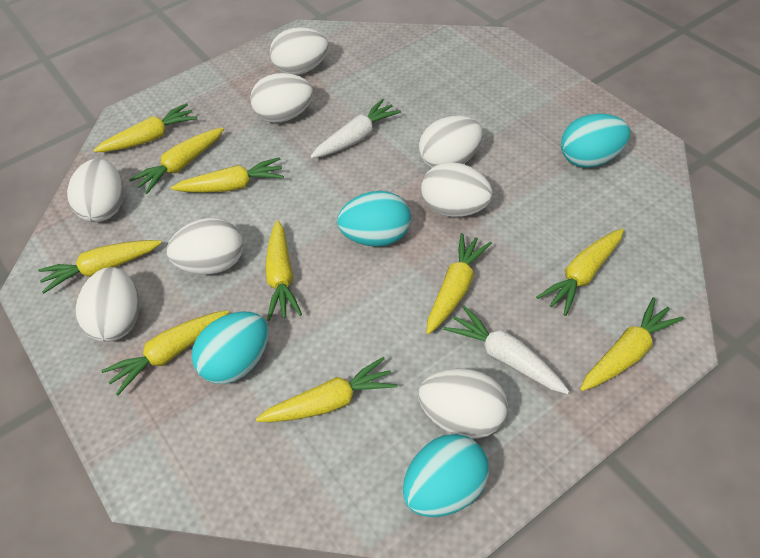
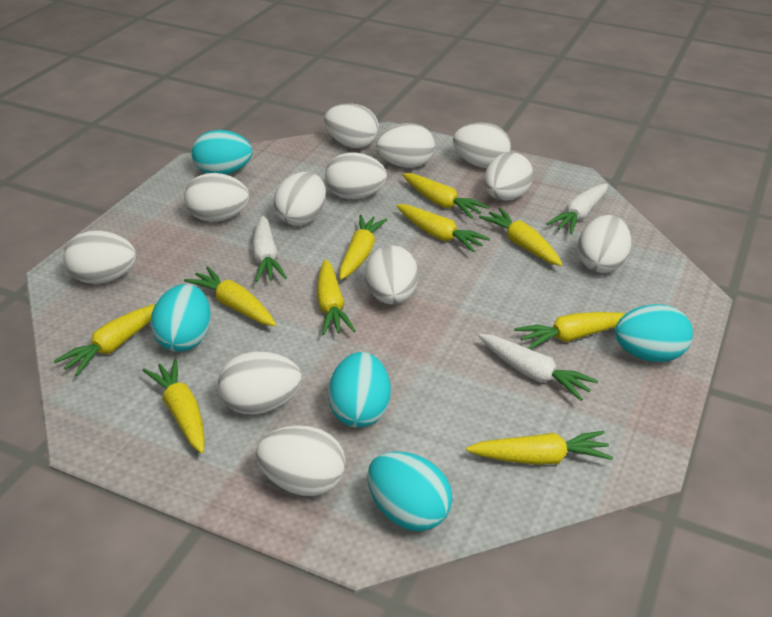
turquoise egg: 4 -> 5
white carrot: 2 -> 3
white egg: 8 -> 12

